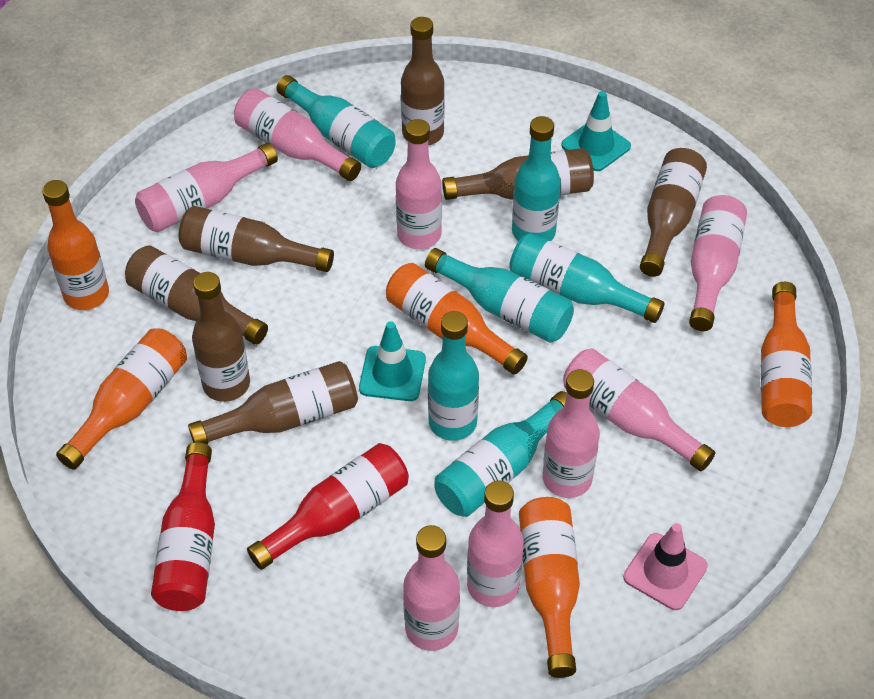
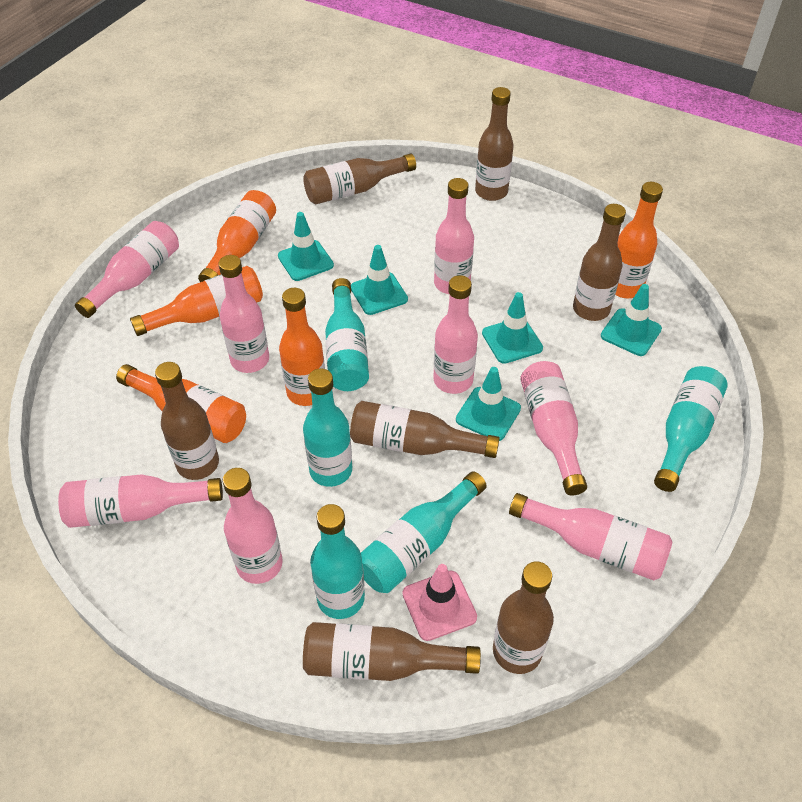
red bottle: 2 -> 0
turquoise bottle: 6 -> 5
turquoise traffic cone: 2 -> 5

